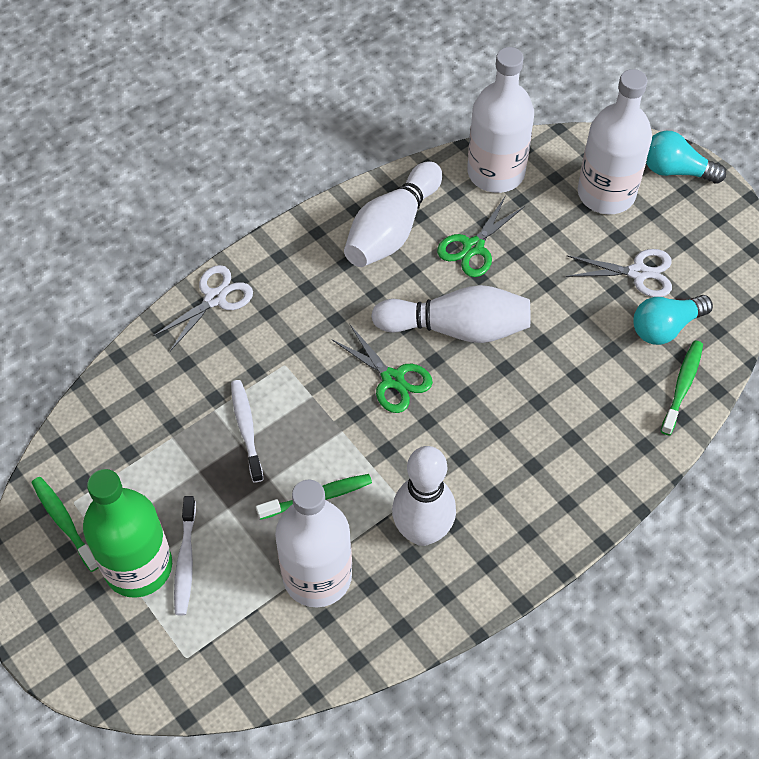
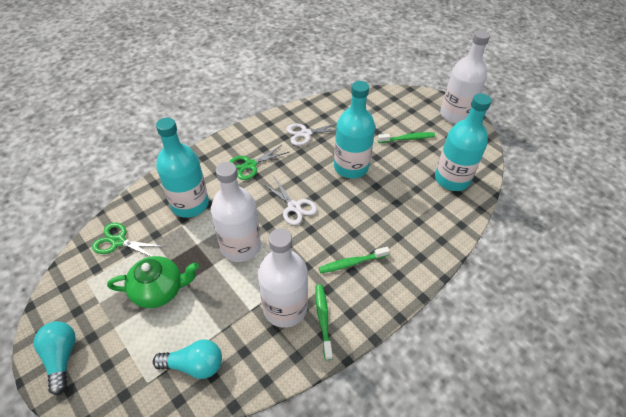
green bottle: 1 -> 0
green teapot: 0 -> 1
turquoise bottle: 0 -> 3
white bowling pin: 3 -> 0
white toothbrush: 2 -> 0

